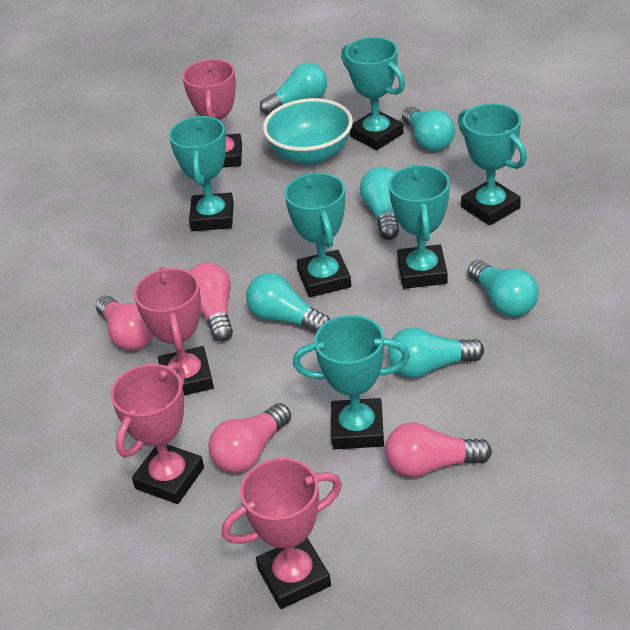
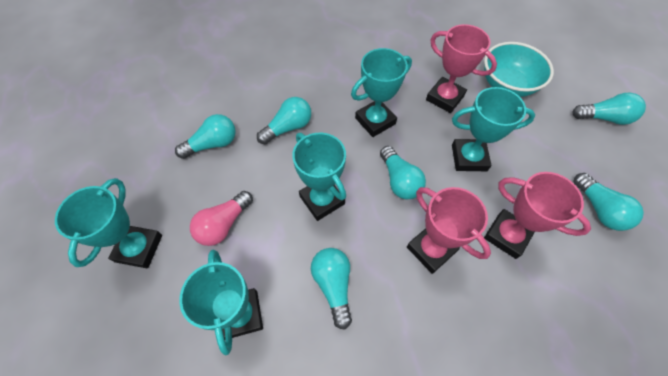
pink light bulb: 4 -> 1
pink trophy: 4 -> 3
turquoise trophy: 6 -> 5

